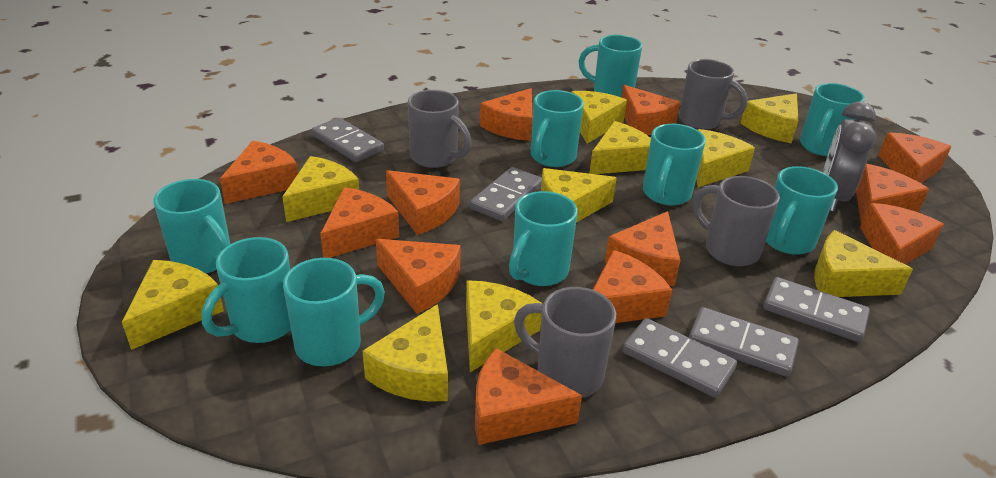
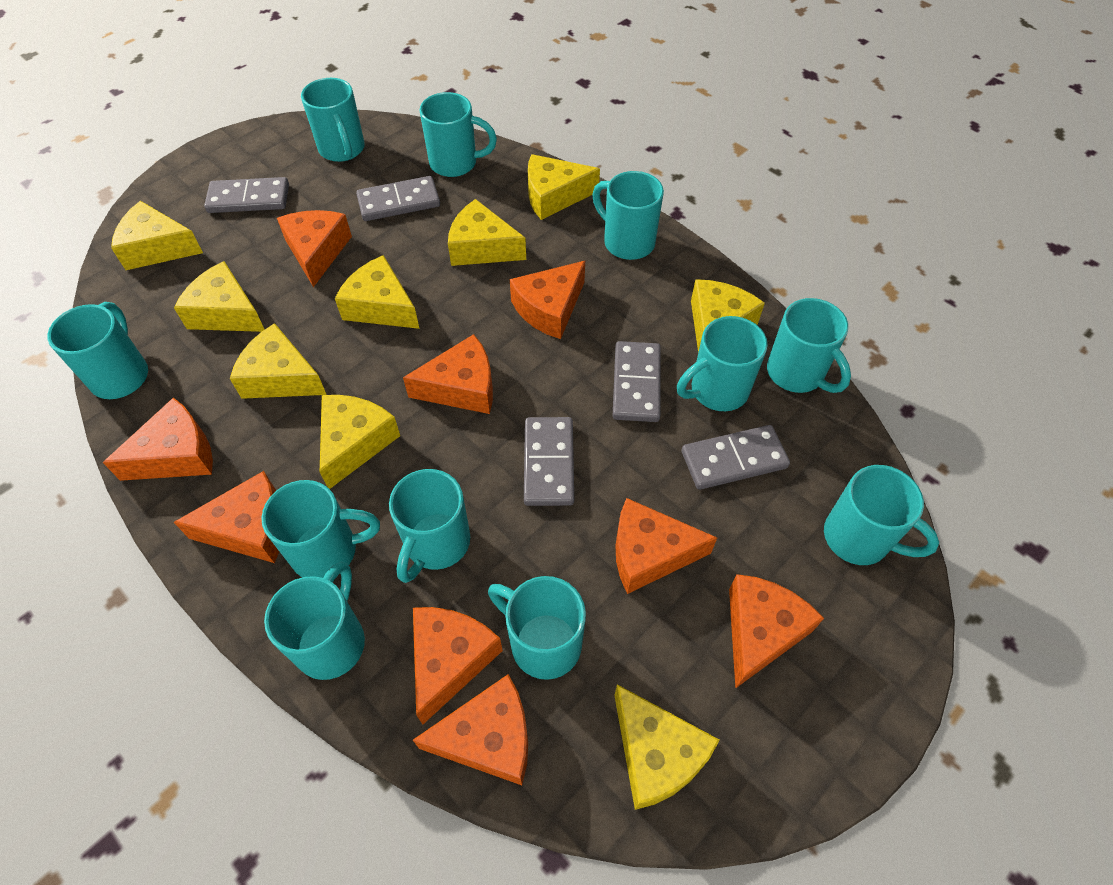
grey clock: 1 -> 0
grey mug: 4 -> 0
orange cheese: 12 -> 9
turquoise mug: 9 -> 11
yellow cheese: 10 -> 9

